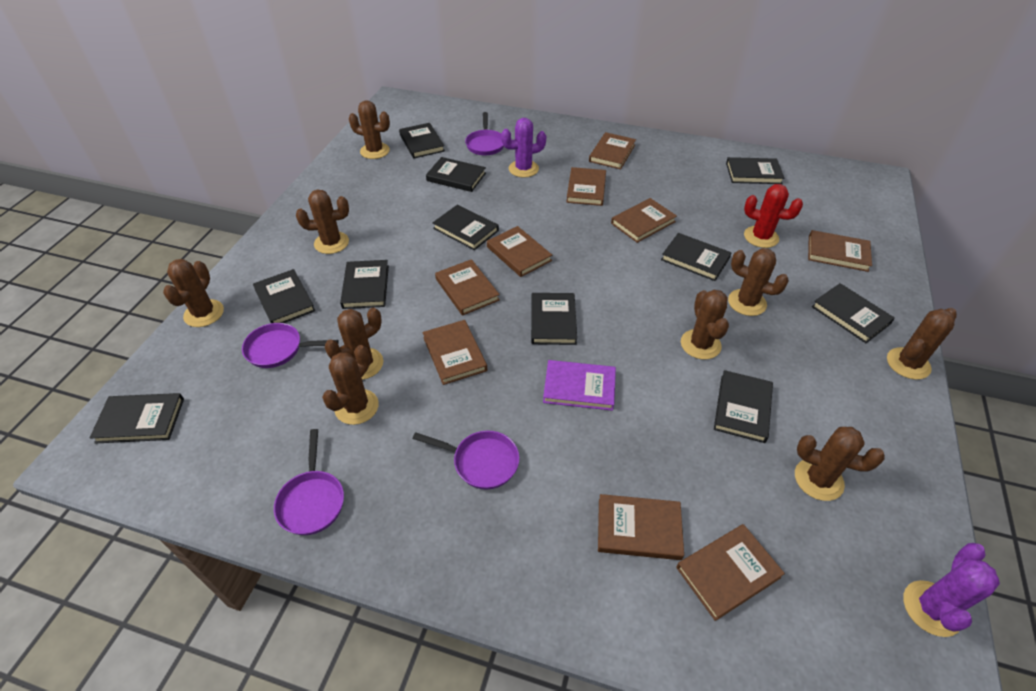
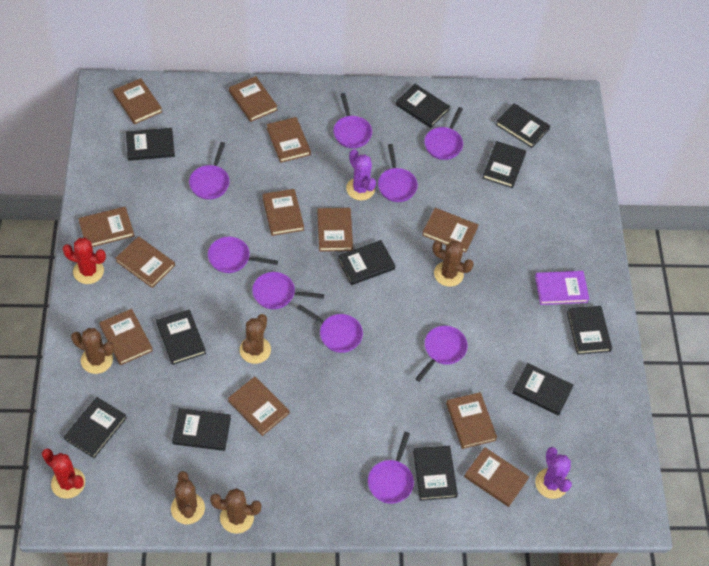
brown book: 9 -> 12
brown cactus: 9 -> 5
purple pan: 4 -> 9
red cactus: 1 -> 2

